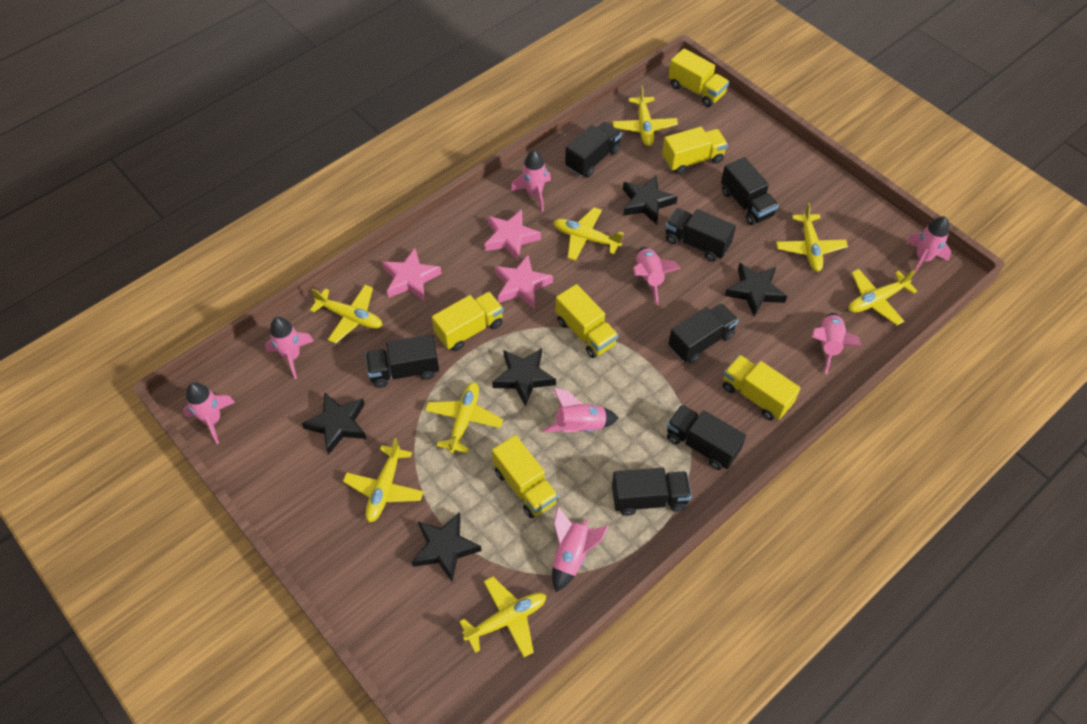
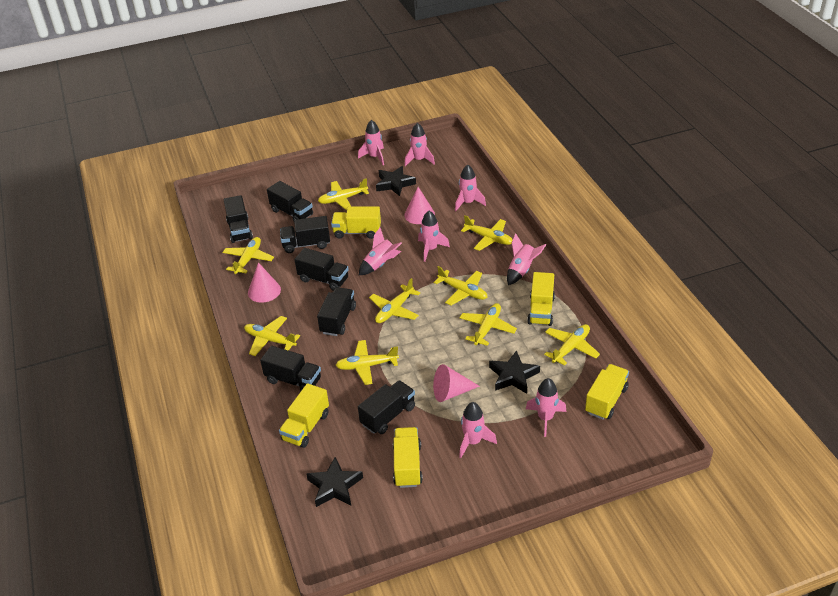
black star: 5 -> 3
pink cone: 0 -> 3
pink star: 3 -> 0
yellow plane: 8 -> 9
yellow truck: 6 -> 5

